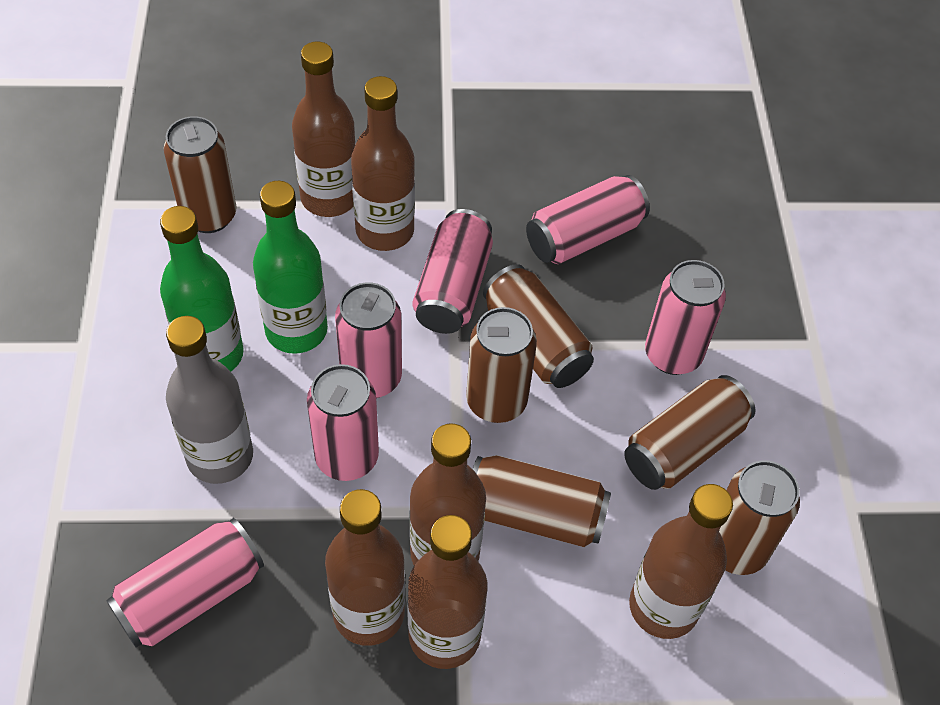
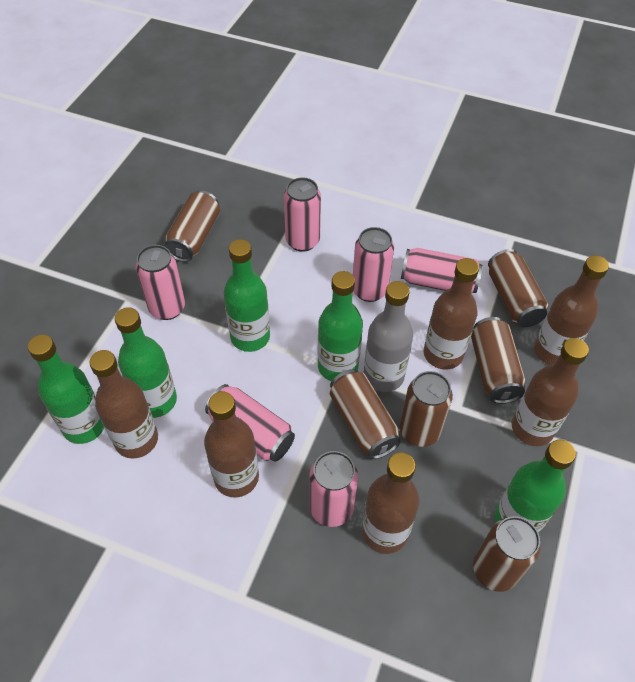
green bottle: 2 -> 5

